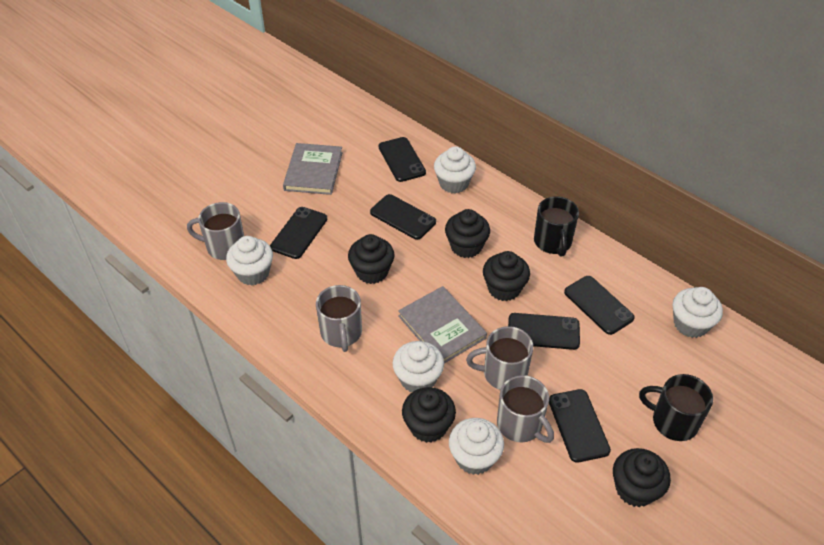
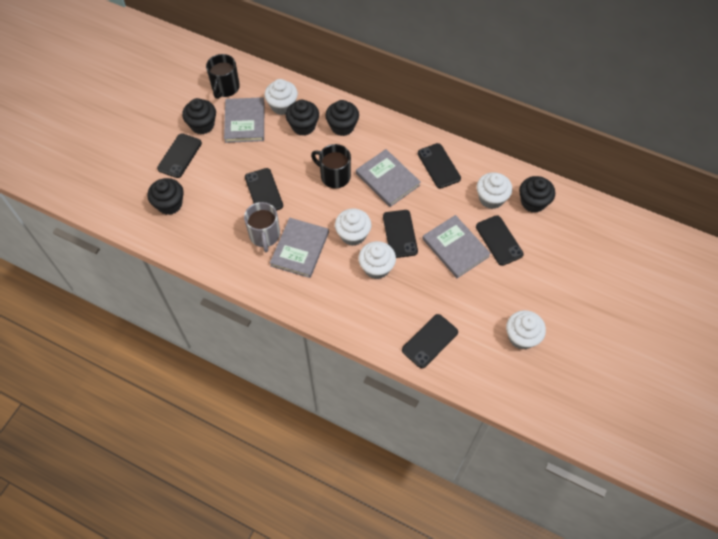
grey book: 2 -> 4
grey mug: 4 -> 1

